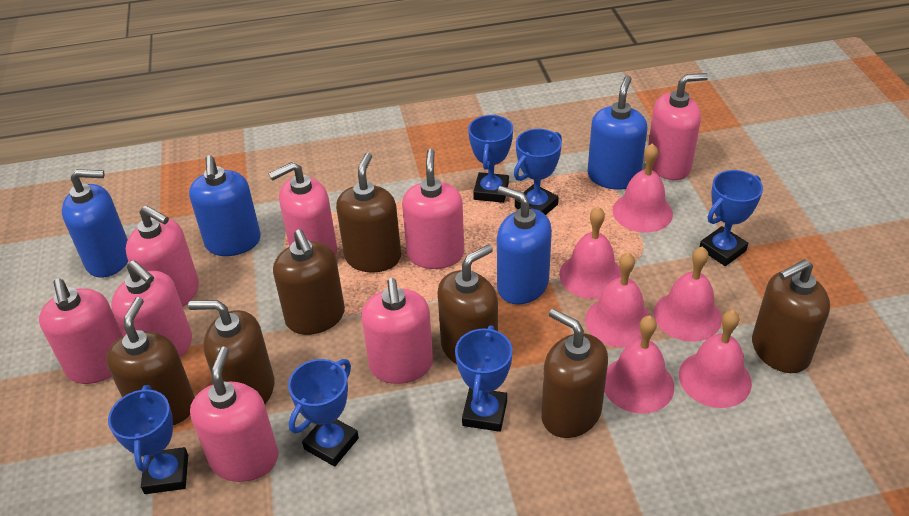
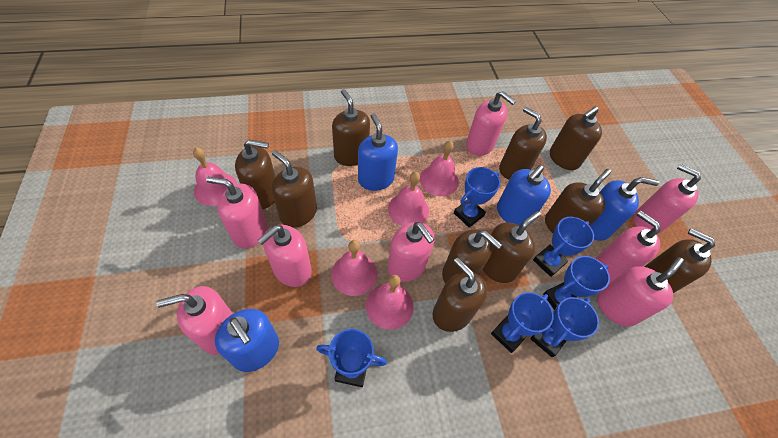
brown soap dispenser: 7 -> 10
pink bell: 6 -> 5

